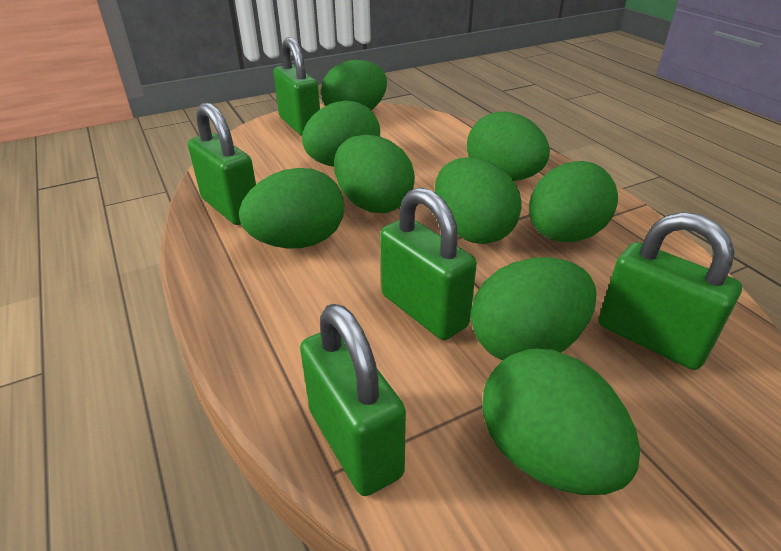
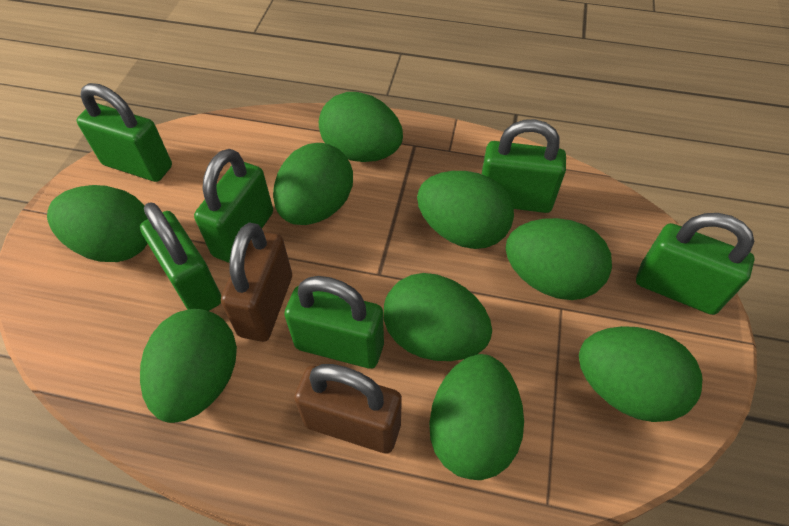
brown padlock: 0 -> 2
green padlock: 5 -> 6

